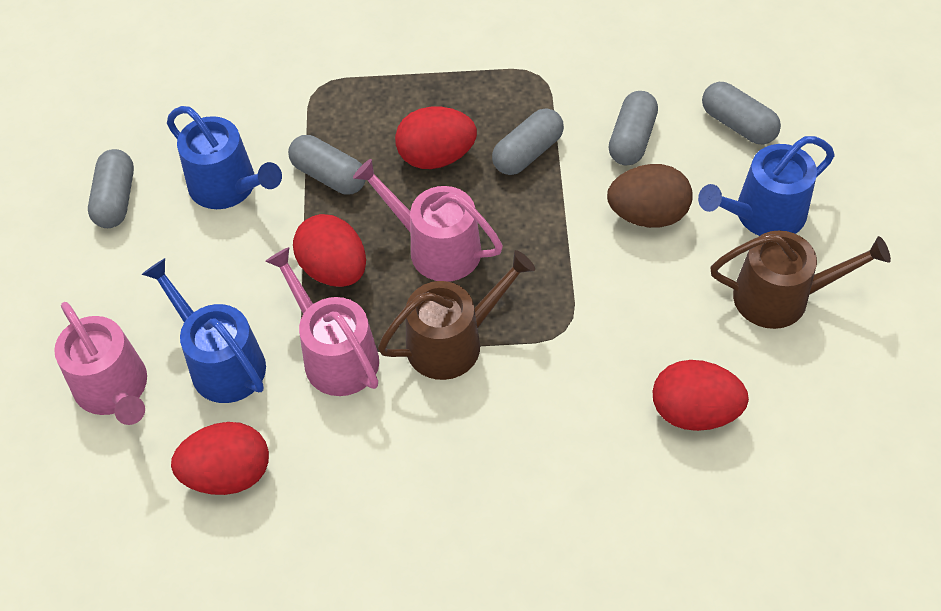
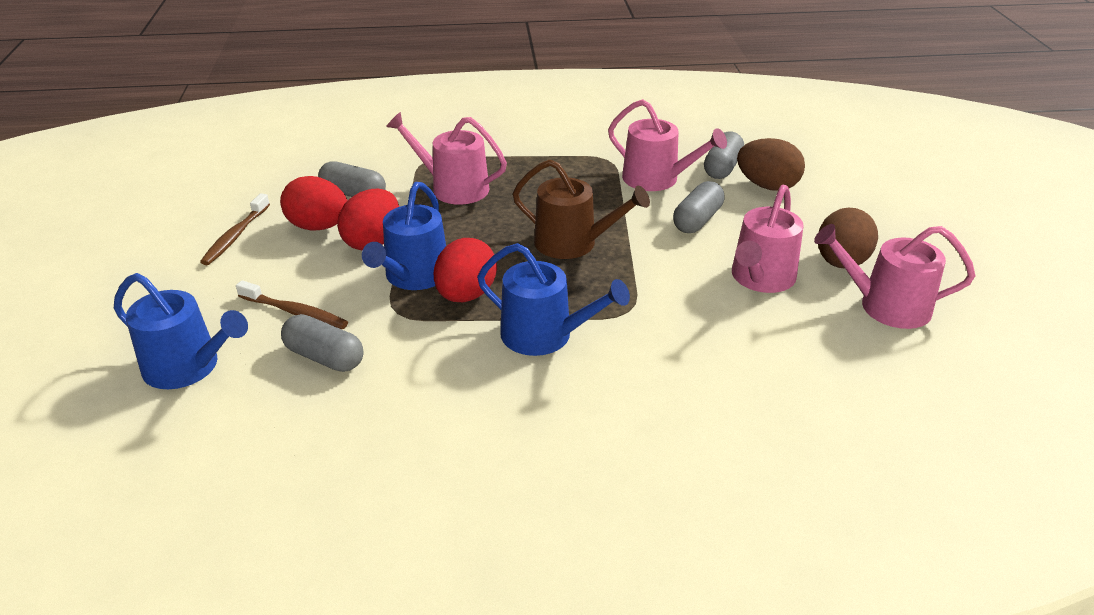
brown egg: 1 -> 2
brown toothbrush: 0 -> 2
brown watering can: 2 -> 1
grey capsule: 5 -> 4
pink watering can: 3 -> 4
red egg: 4 -> 3

